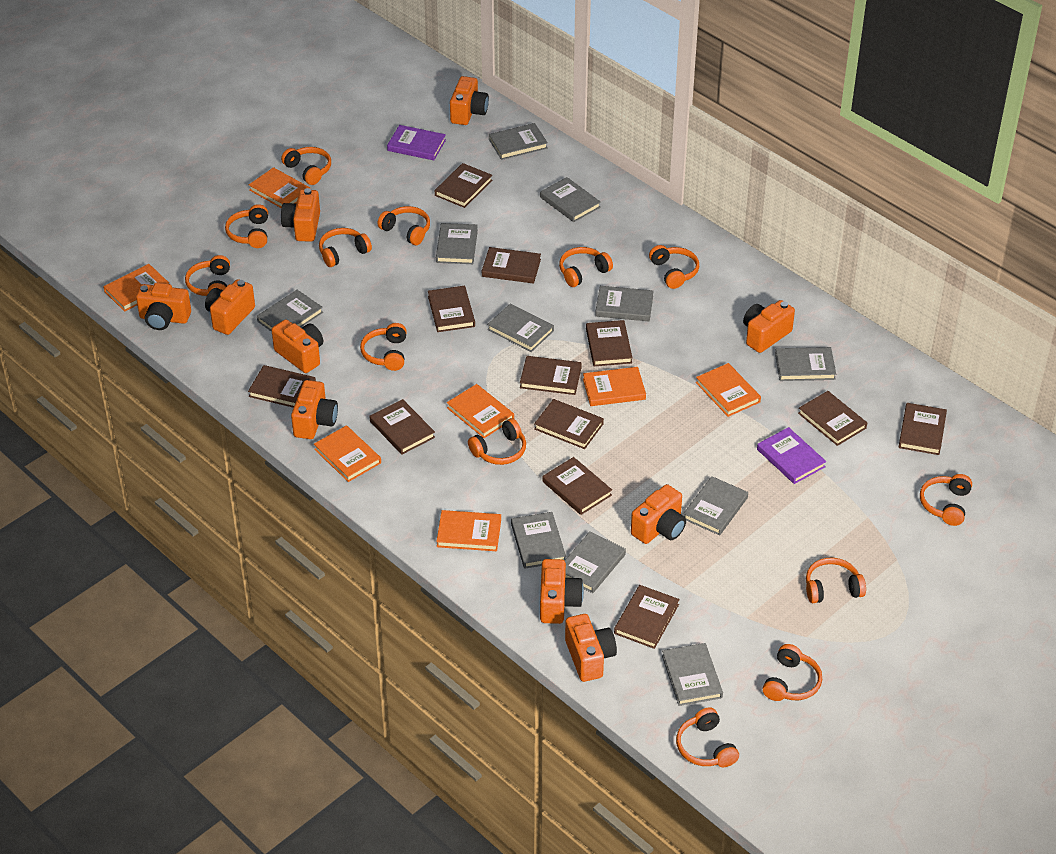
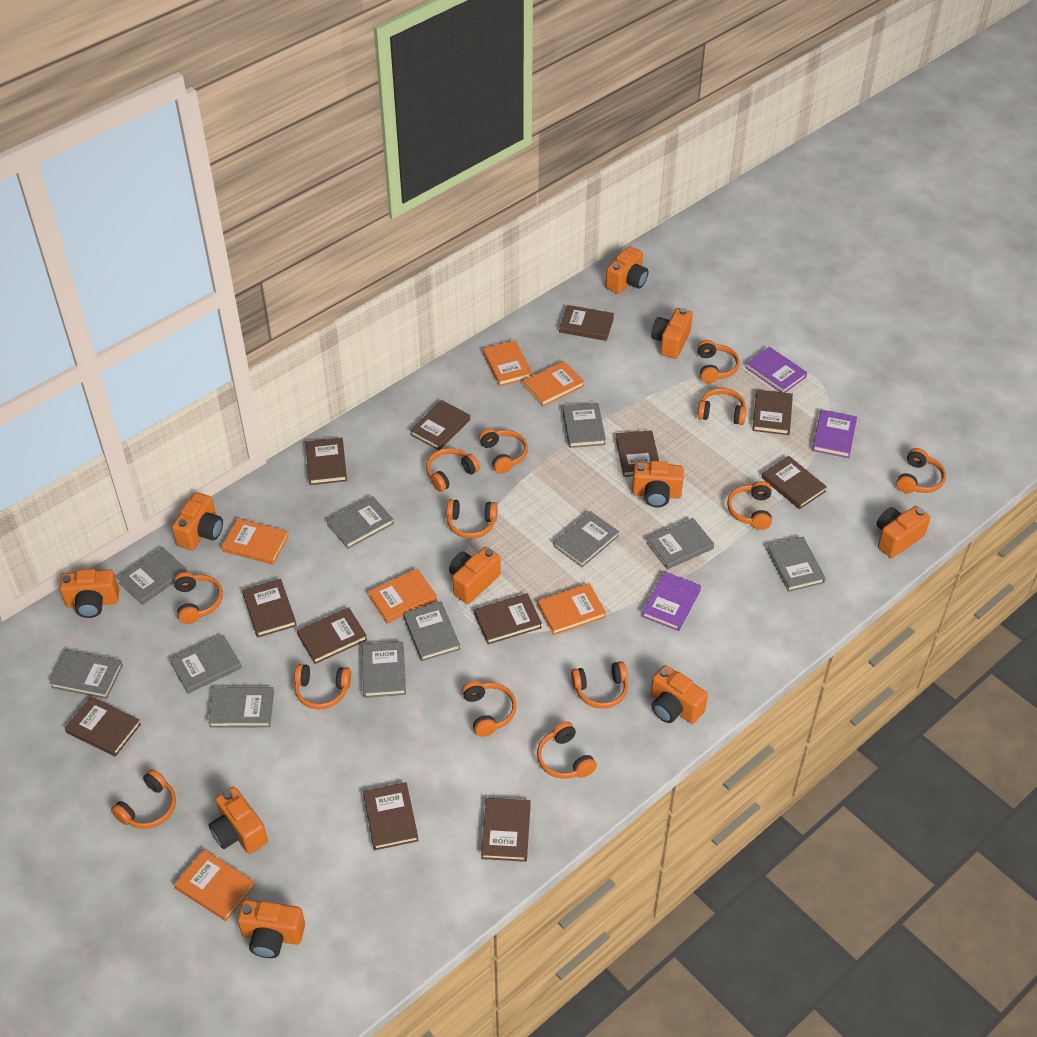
orange book: 7 -> 6
purple book: 2 -> 3

